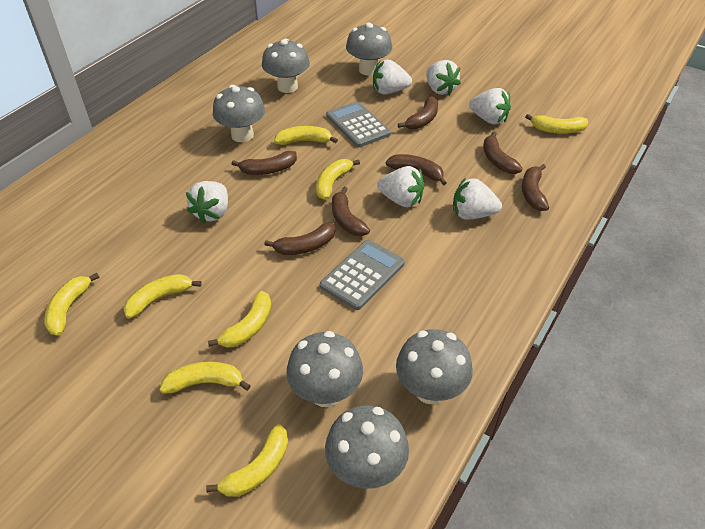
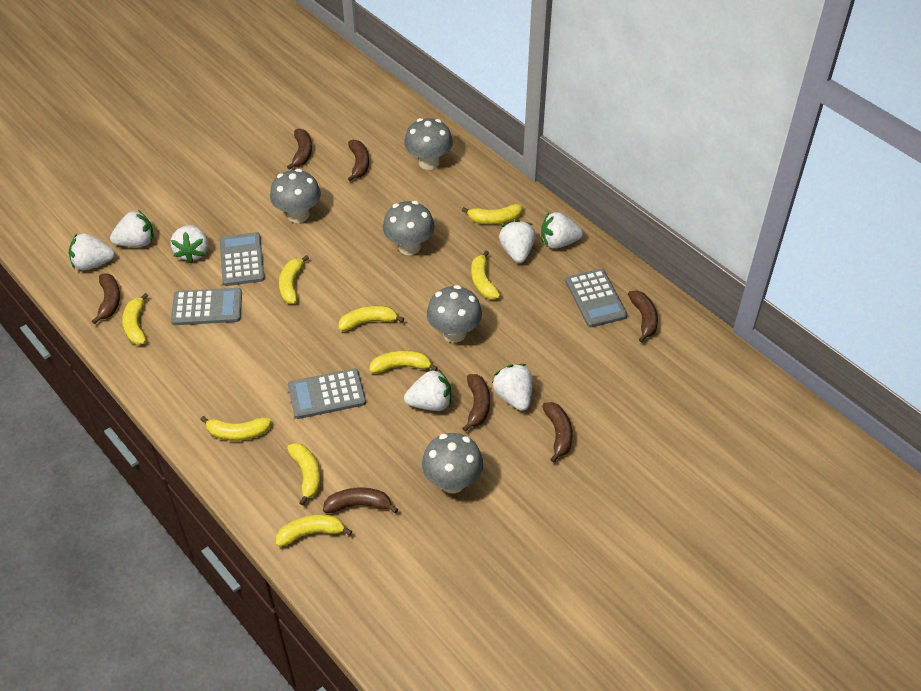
grey calculator: 2 -> 4
grey mushroom: 6 -> 5
white strawberry: 6 -> 7
yellow banana: 8 -> 9

